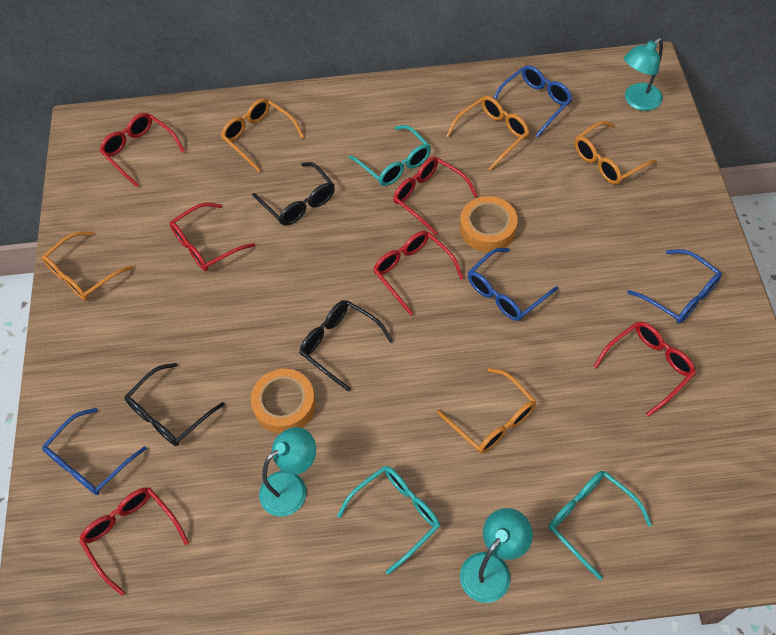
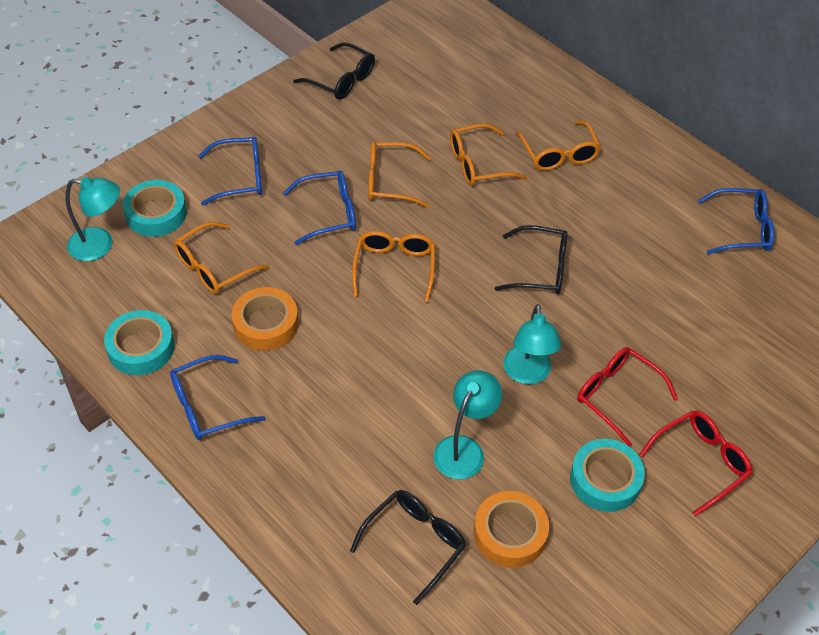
red glasses: 6 -> 2
turquoise glasses: 3 -> 0
turquoise tape: 0 -> 3

